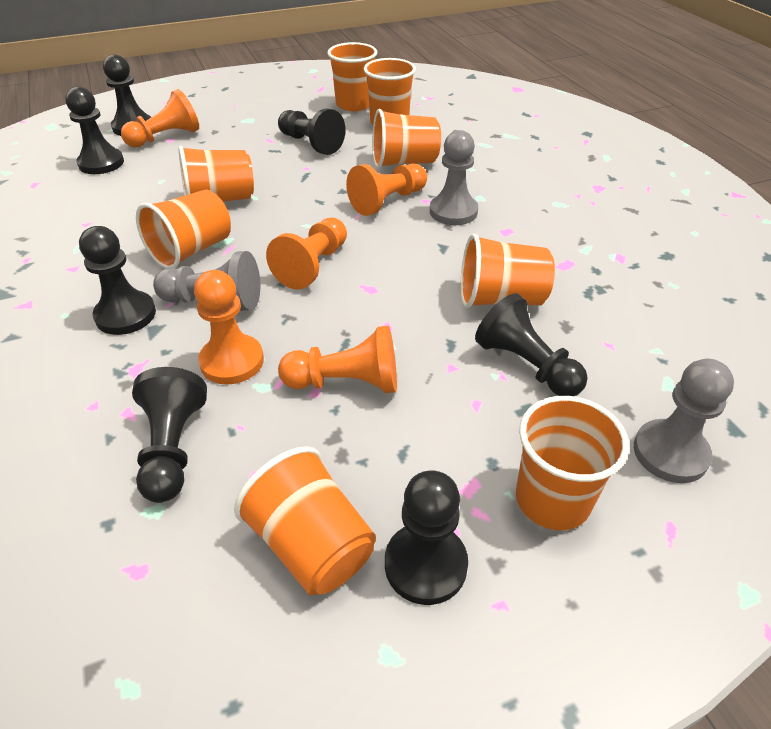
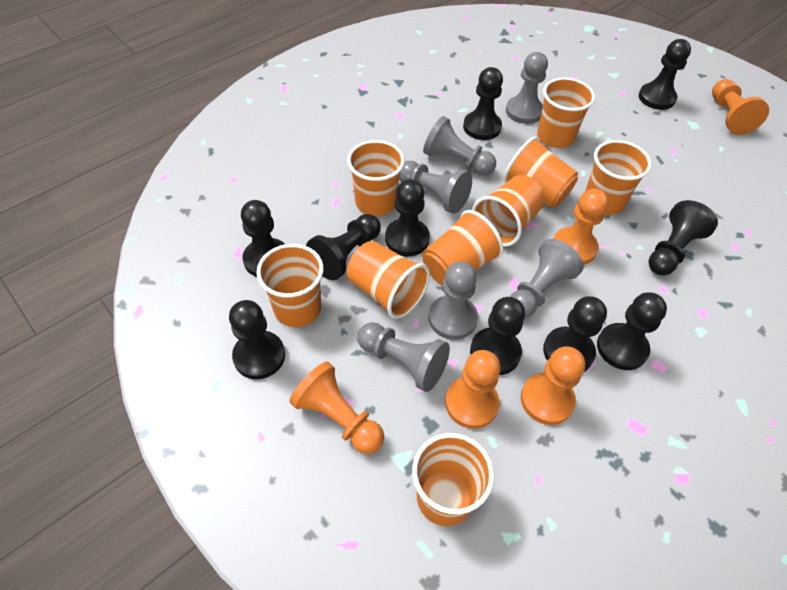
black pawn: 7 -> 10
grey pawn: 3 -> 6
orange cup: 8 -> 9

